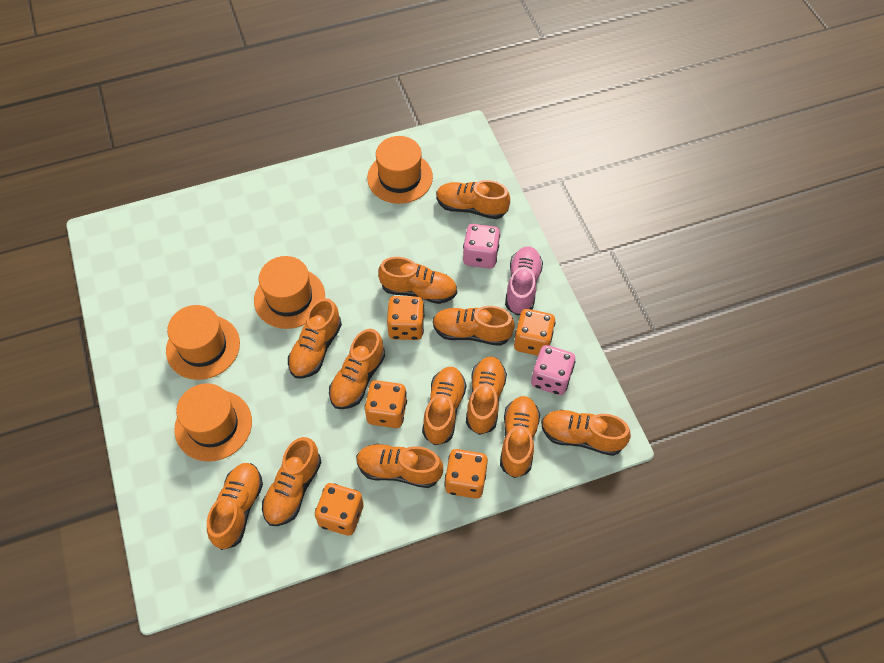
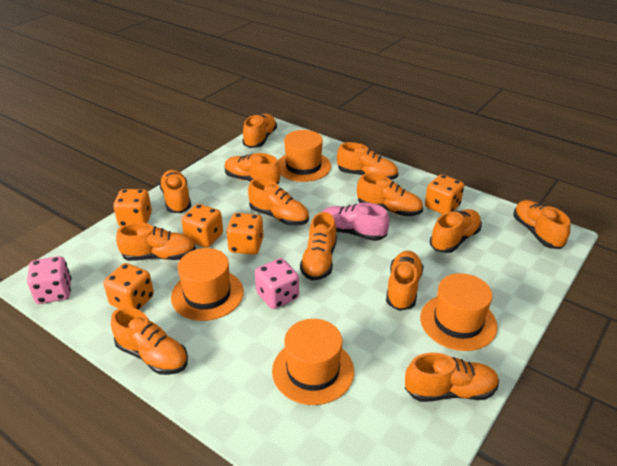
orange shoe: 12 -> 13

